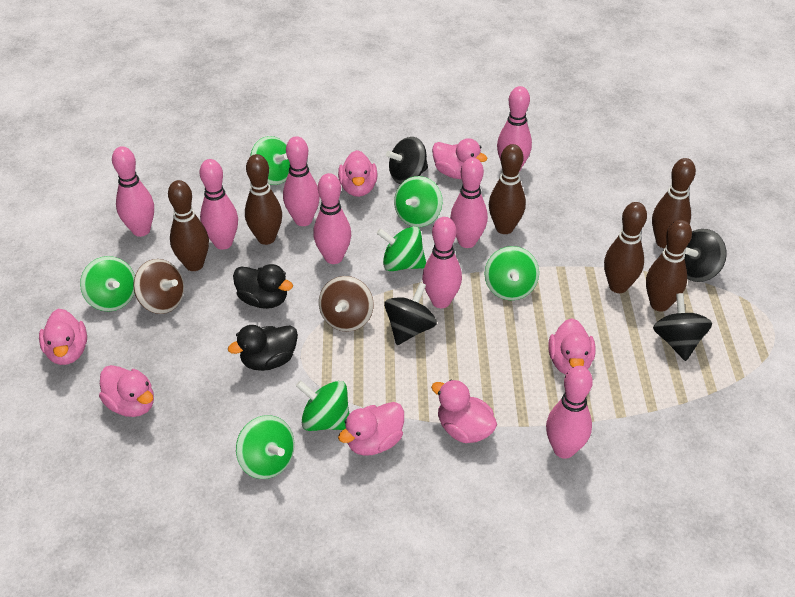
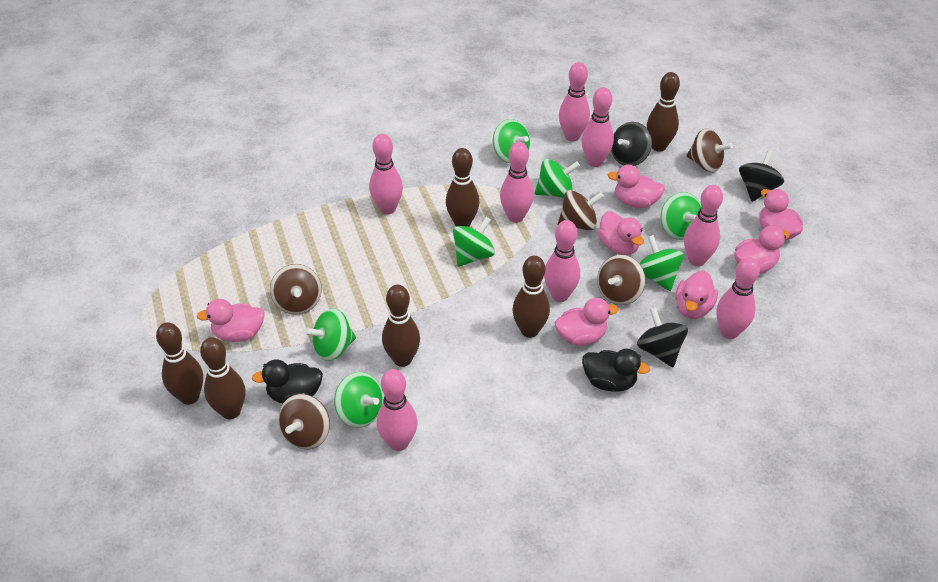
black spinning top: 4 -> 3
brown spinning top: 2 -> 5

